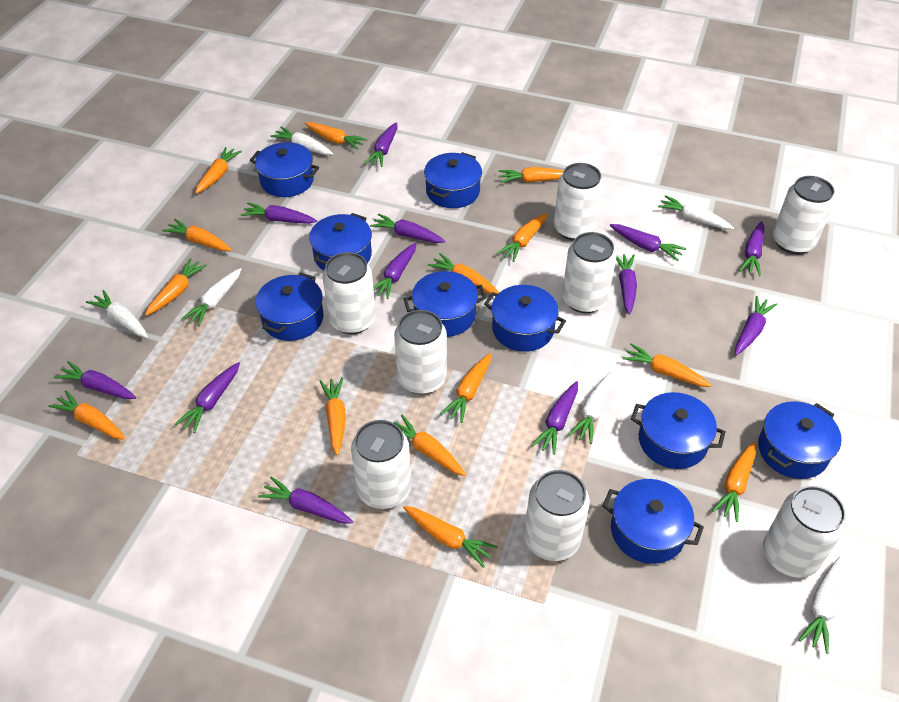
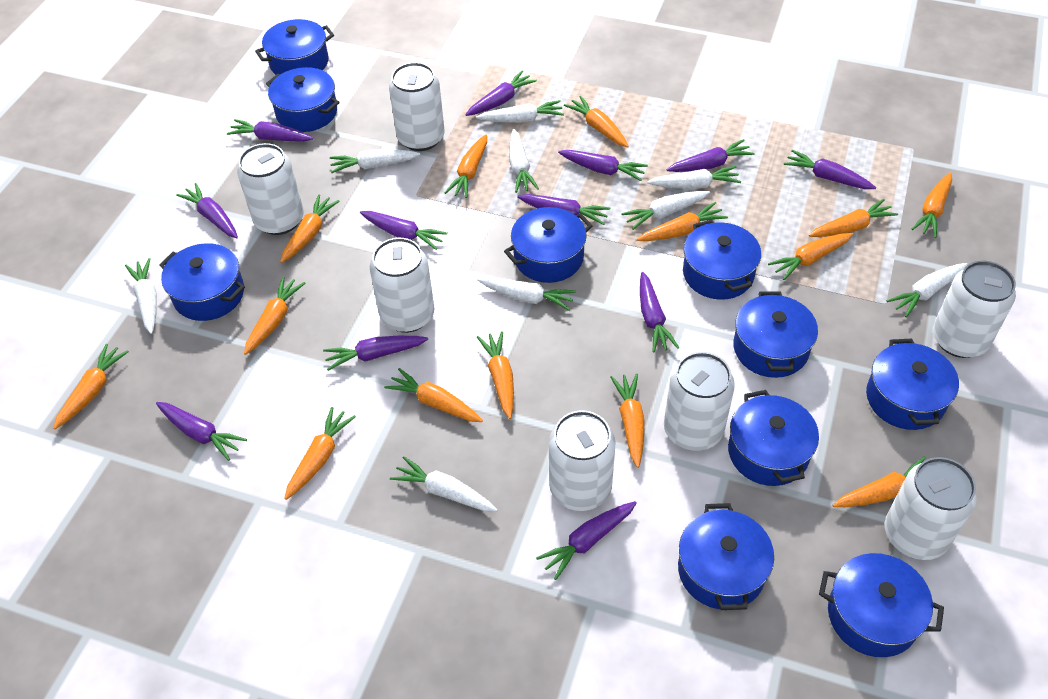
blue pot: 9 -> 10
white can: 8 -> 7
white carrot: 6 -> 9

